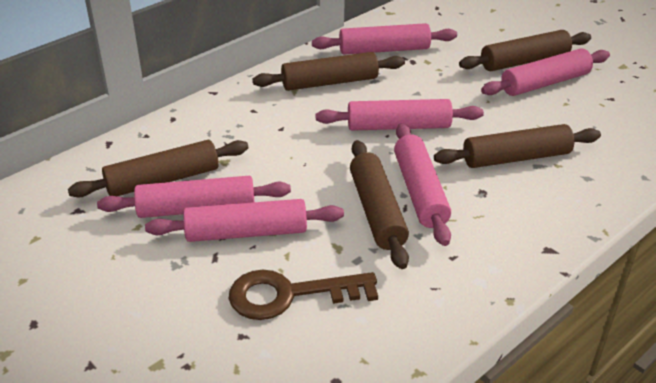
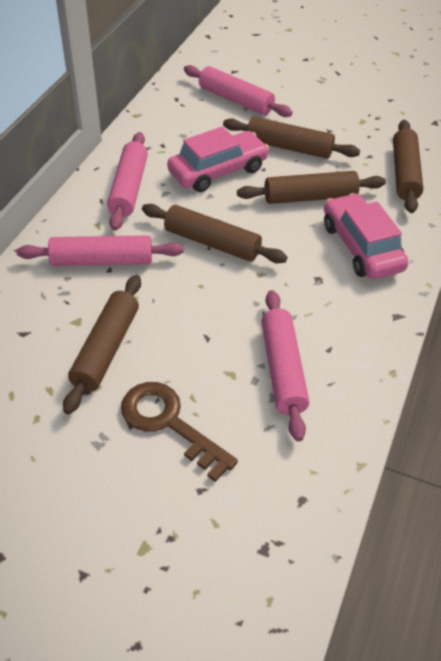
pink car: 0 -> 2
pink rolling pin: 6 -> 4

